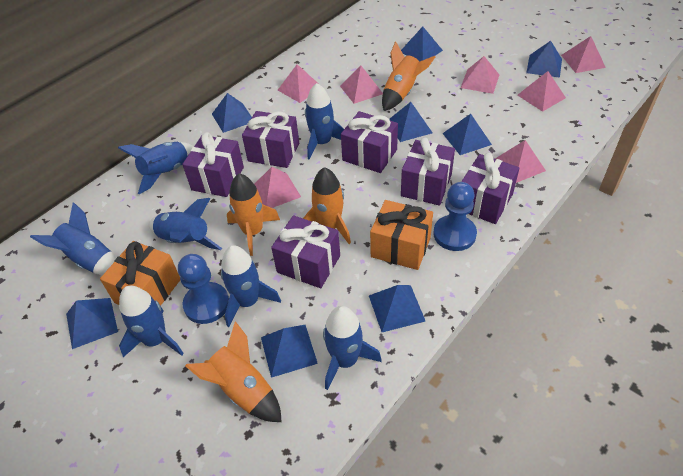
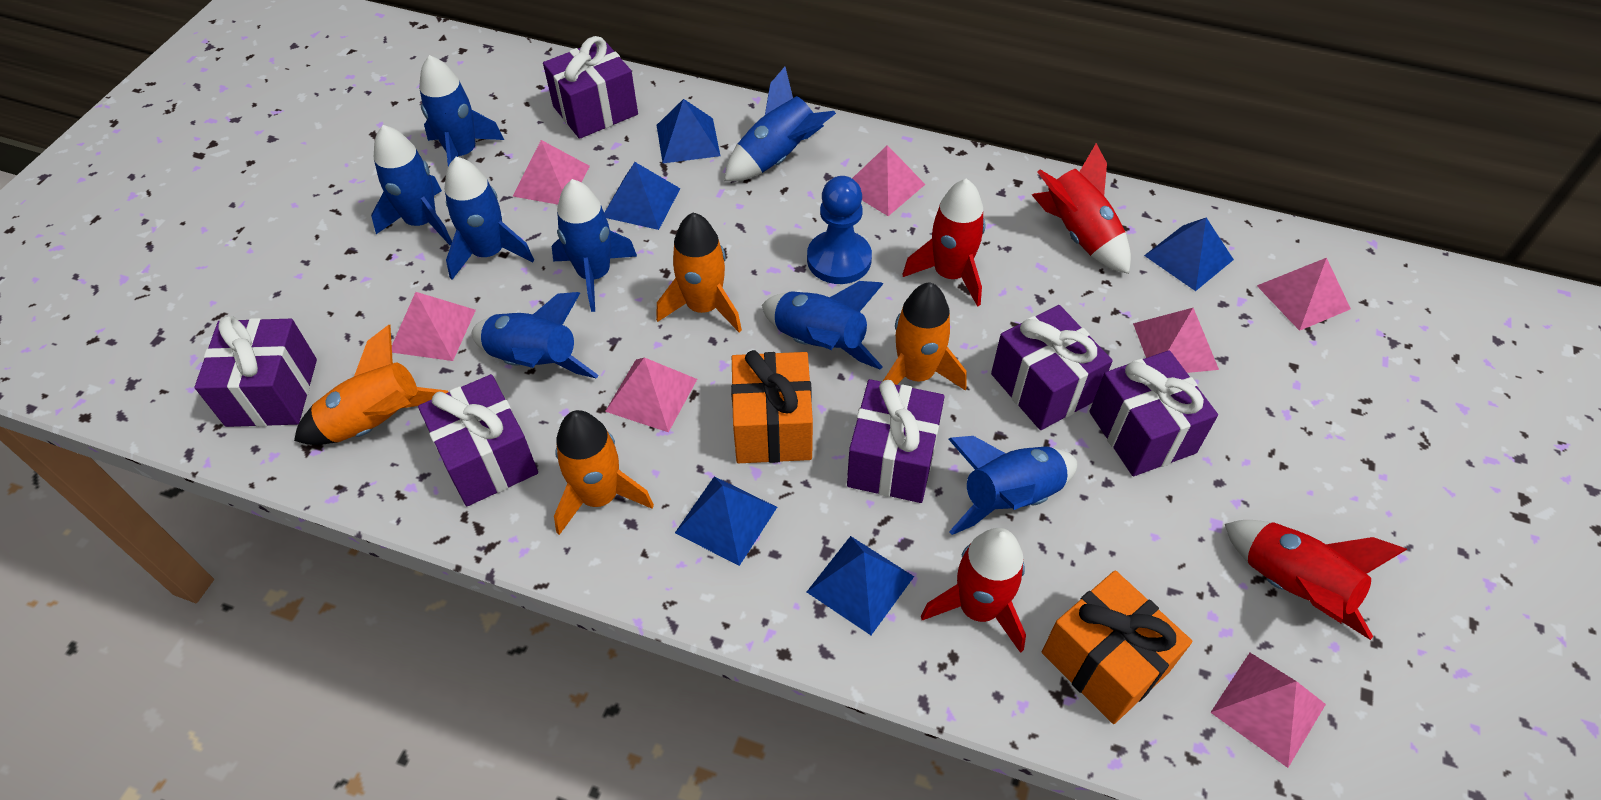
blue pawn: 2 -> 1
blue pyramid: 8 -> 5
blue rocket: 7 -> 8
red rocket: 0 -> 4

